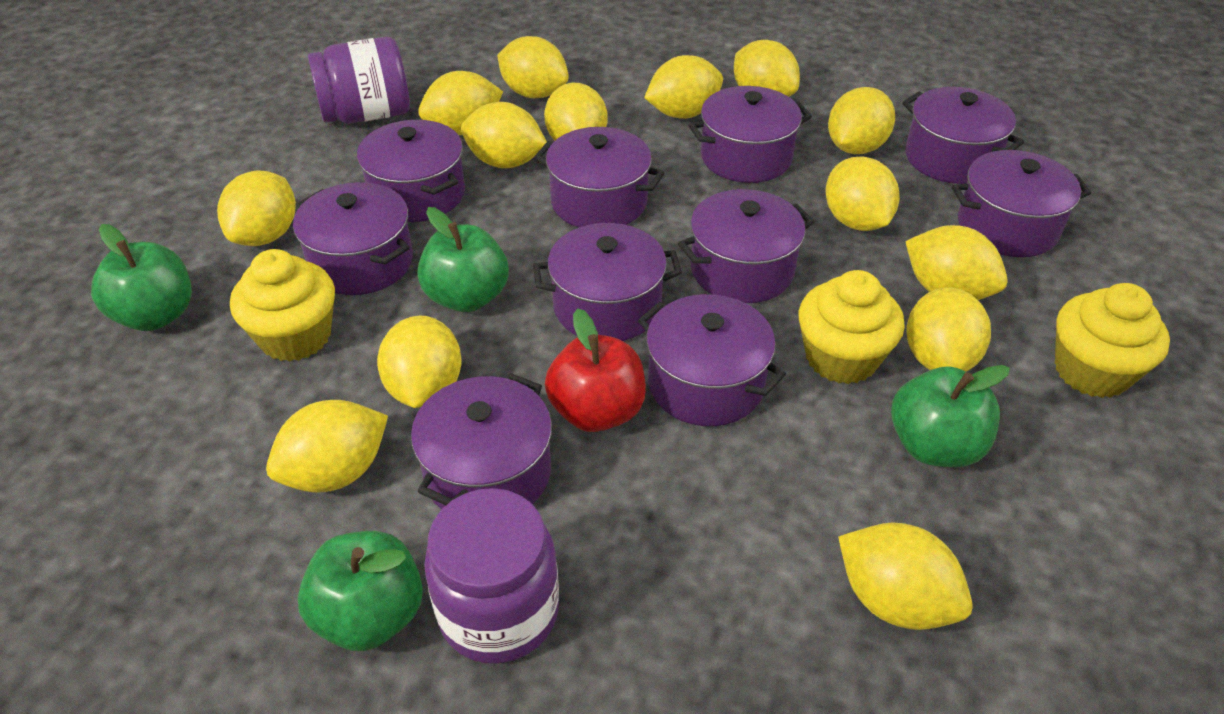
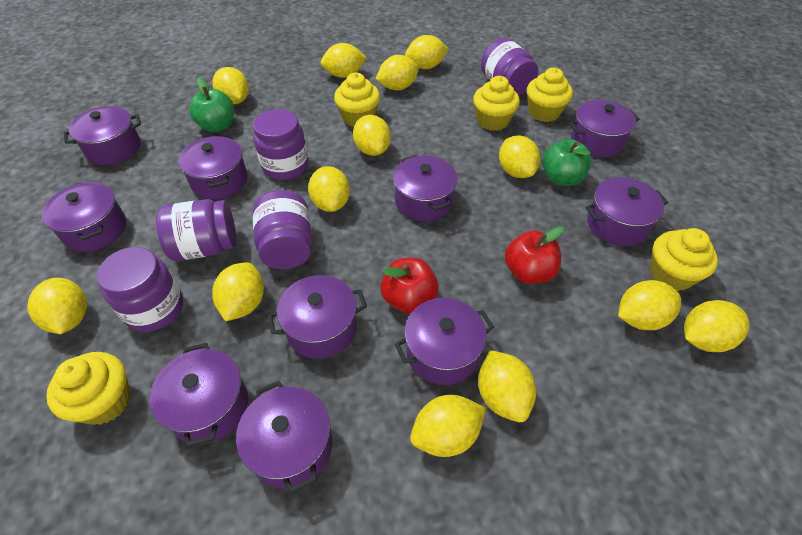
green apple: 4 -> 2
purple jar: 2 -> 5
red apple: 1 -> 2
yellow cupcake: 3 -> 5
yellow lemon: 14 -> 13

